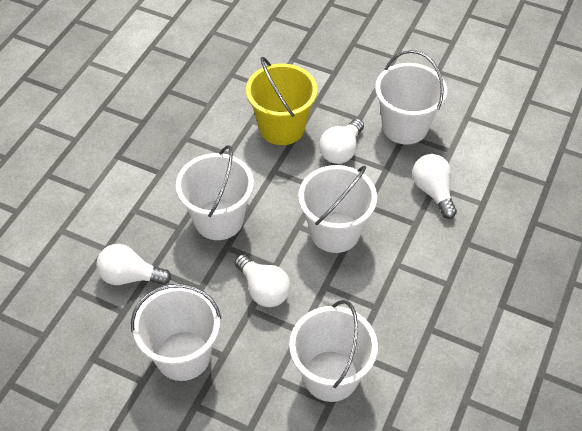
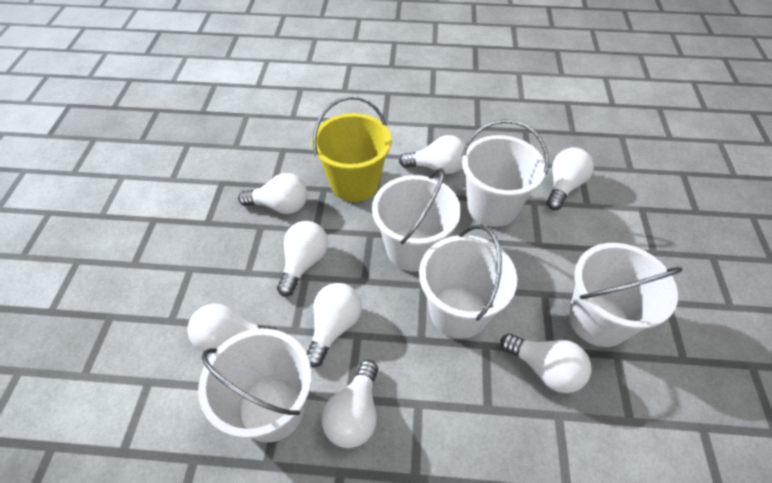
white light bulb: 4 -> 8

